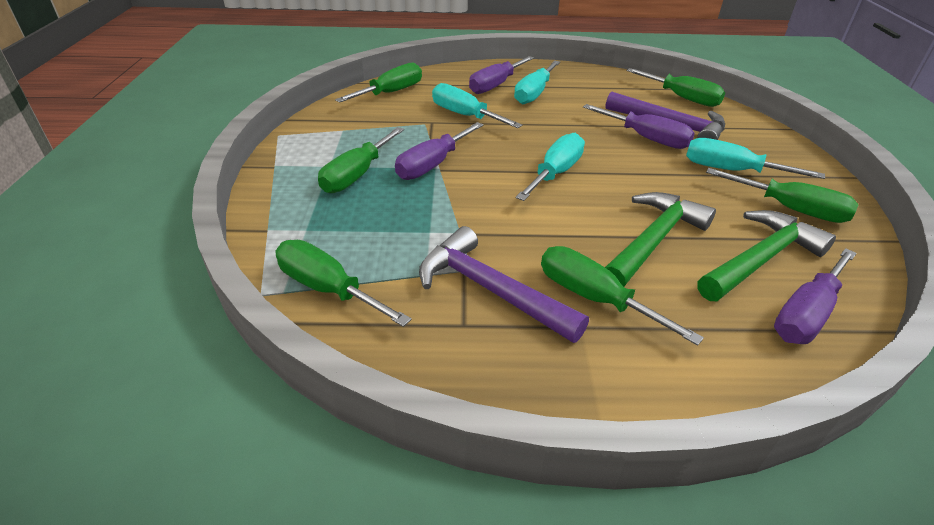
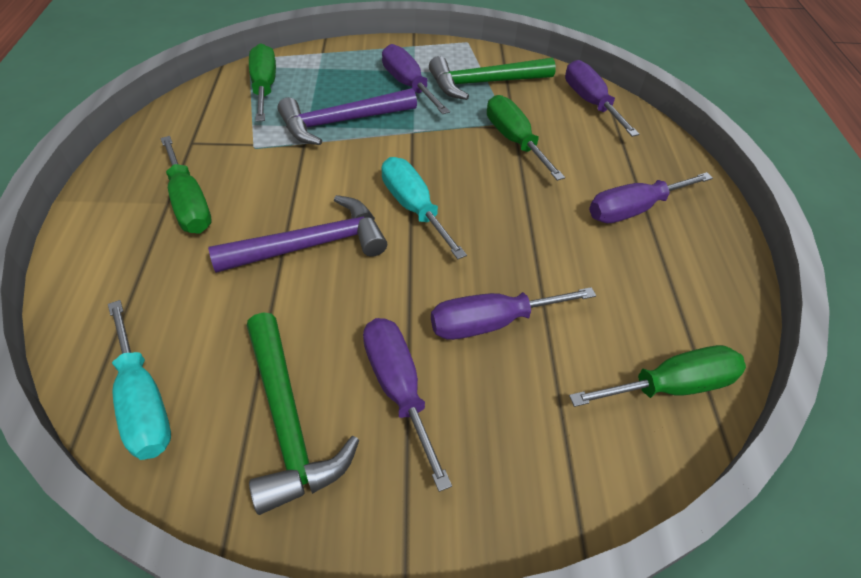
green screwdriver: 6 -> 4
purple screwdriver: 4 -> 5
turquoise screwdriver: 4 -> 2

